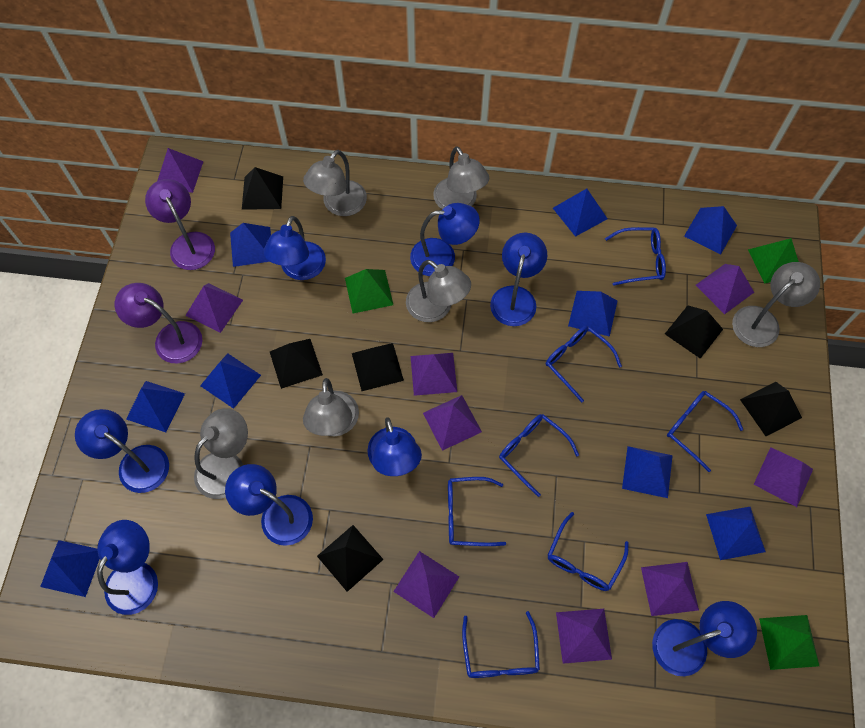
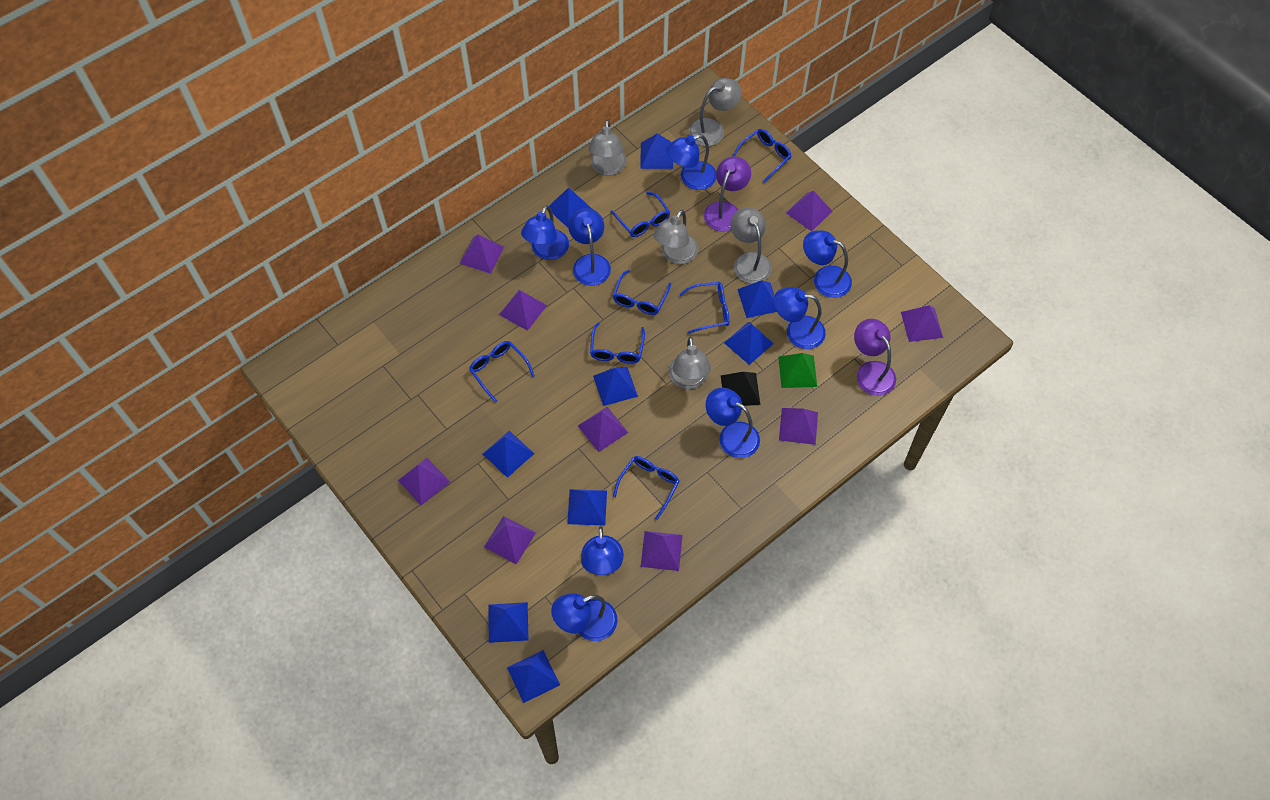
black pyramid: 6 -> 1
green pyramid: 3 -> 1
grey lamp: 6 -> 5

